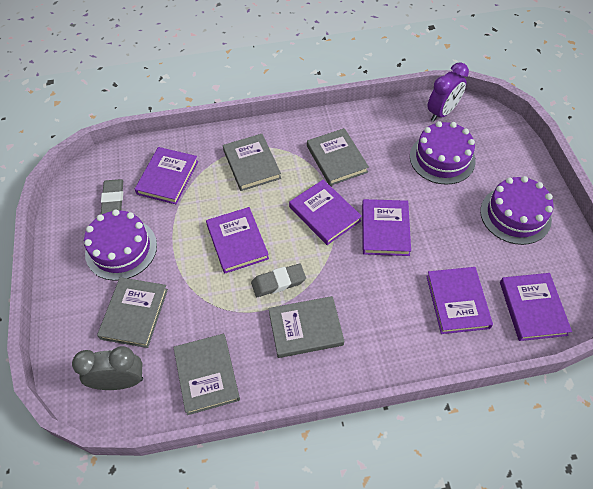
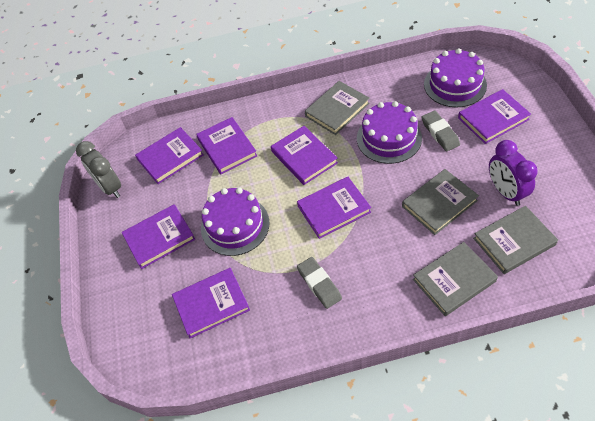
grey book: 5 -> 4
purple book: 6 -> 7

